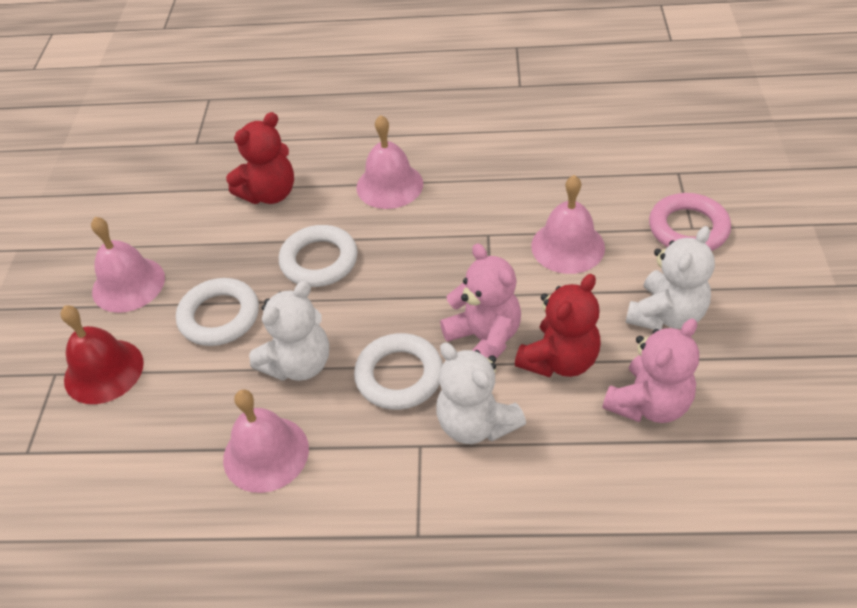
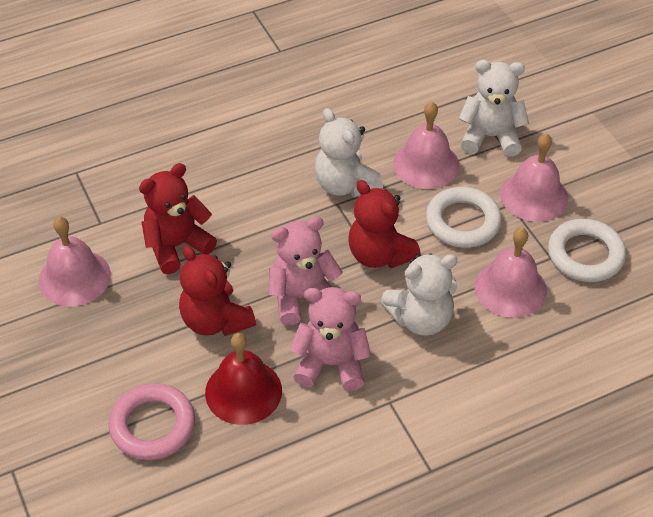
red teddy bear: 2 -> 3
white ring: 3 -> 2

